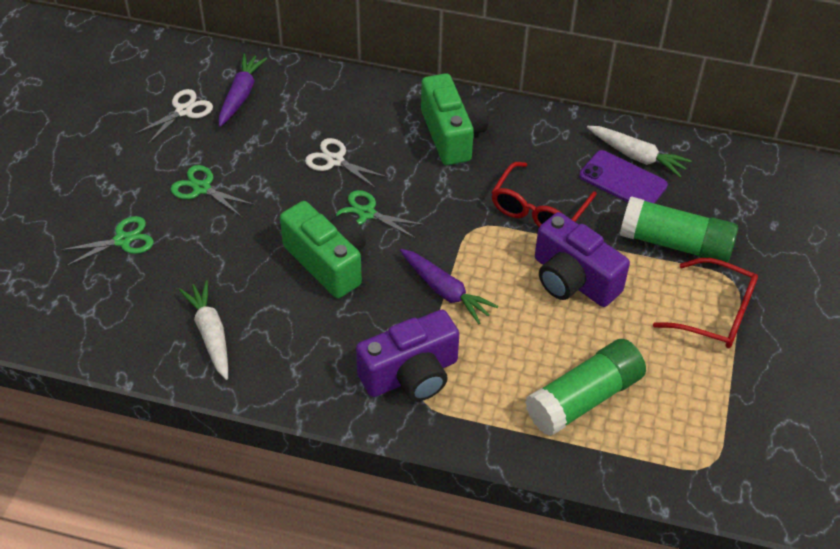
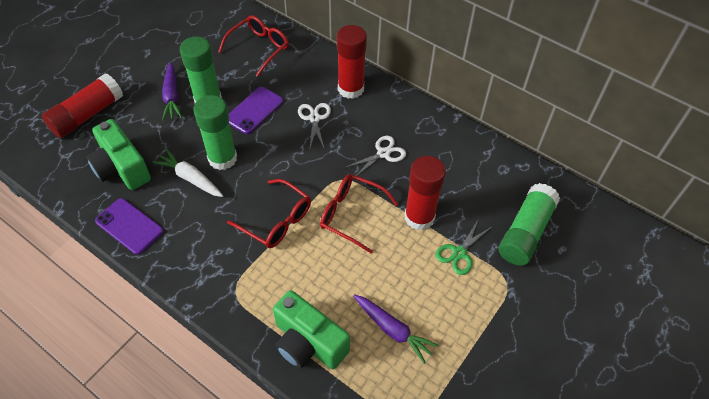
green glue stick: 2 -> 3
green scissors: 3 -> 1
purple camera: 2 -> 0
purple phone: 1 -> 2
red glasses: 2 -> 3
red glue stick: 0 -> 3
white carrot: 2 -> 1

